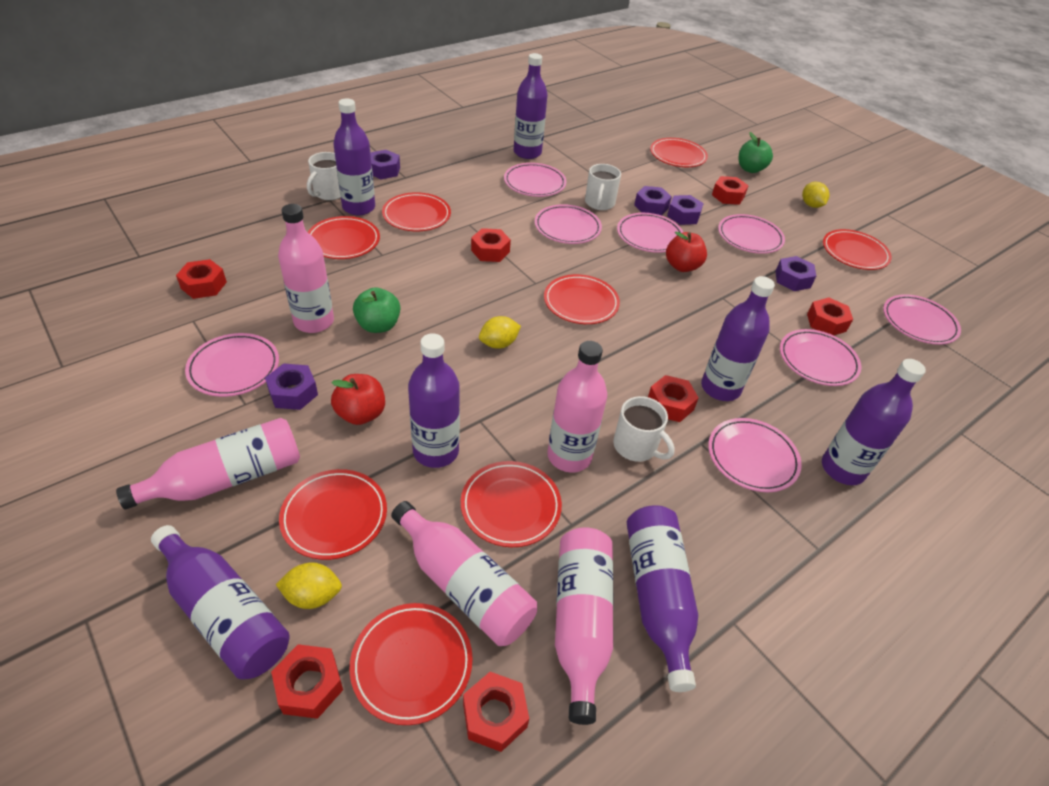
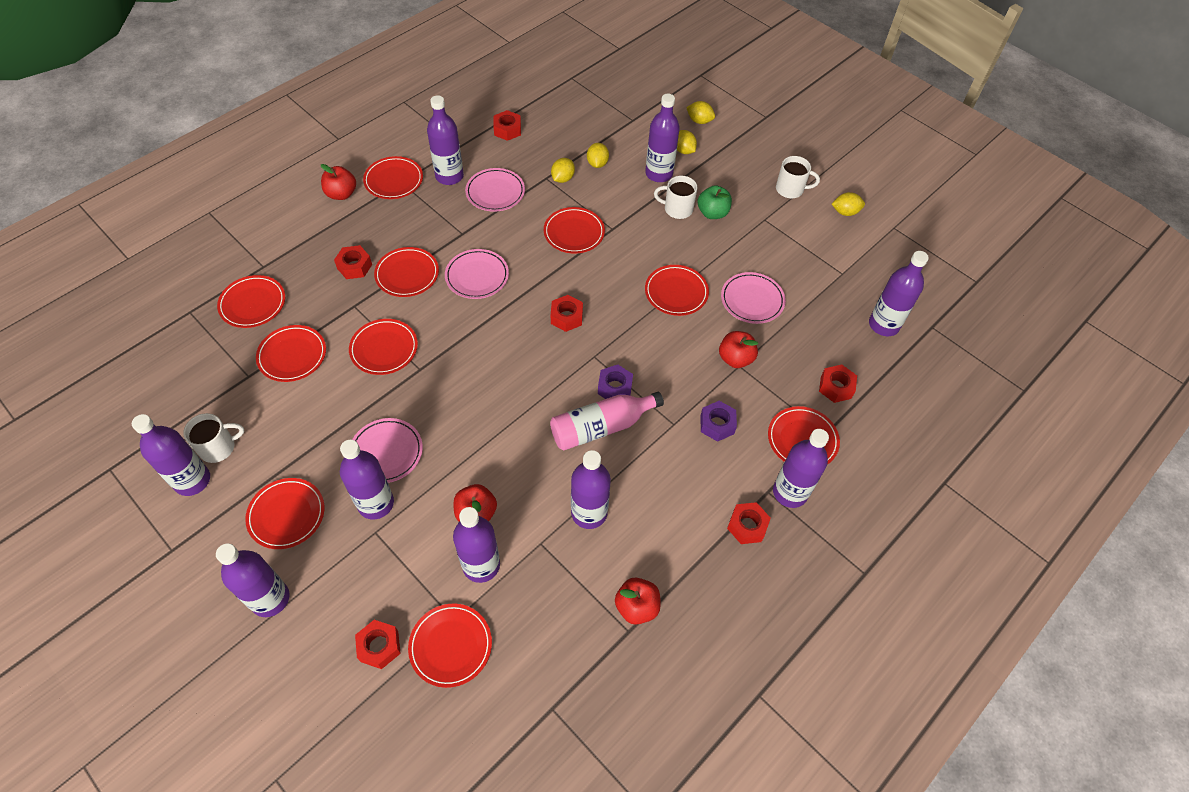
green apple: 2 -> 1
pink bottle: 5 -> 1
pink plate: 8 -> 4
purple bottle: 7 -> 9
purple nut: 5 -> 2
red apple: 2 -> 4
red nut: 7 -> 6
red plate: 8 -> 10
yellow lemon: 3 -> 5

